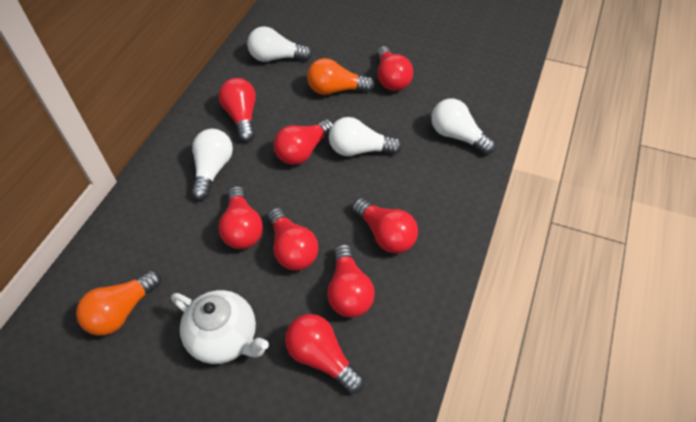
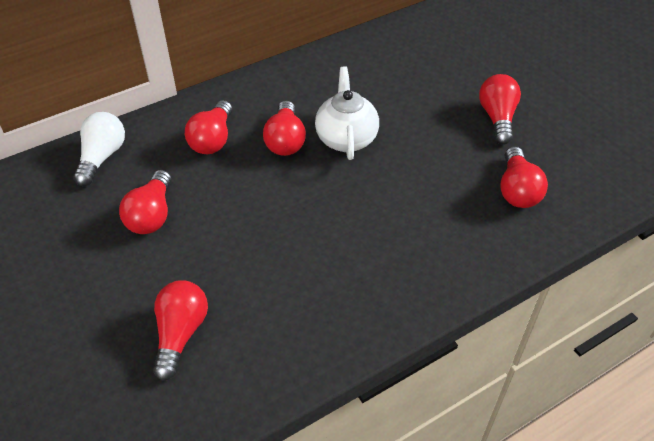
orange light bulb: 2 -> 0
red light bulb: 8 -> 6
white light bulb: 4 -> 1

